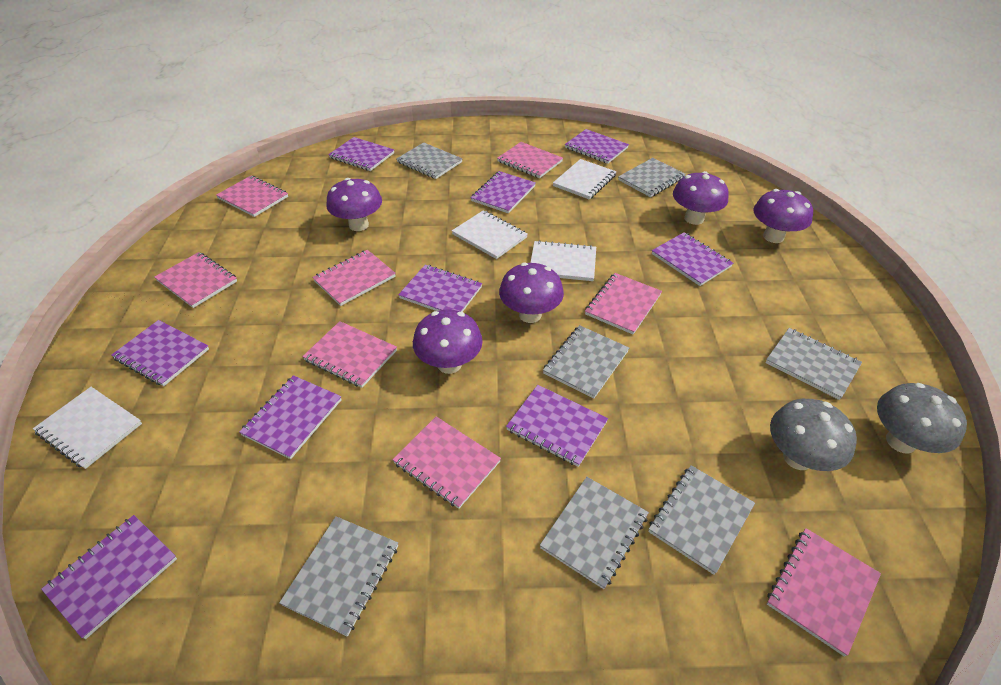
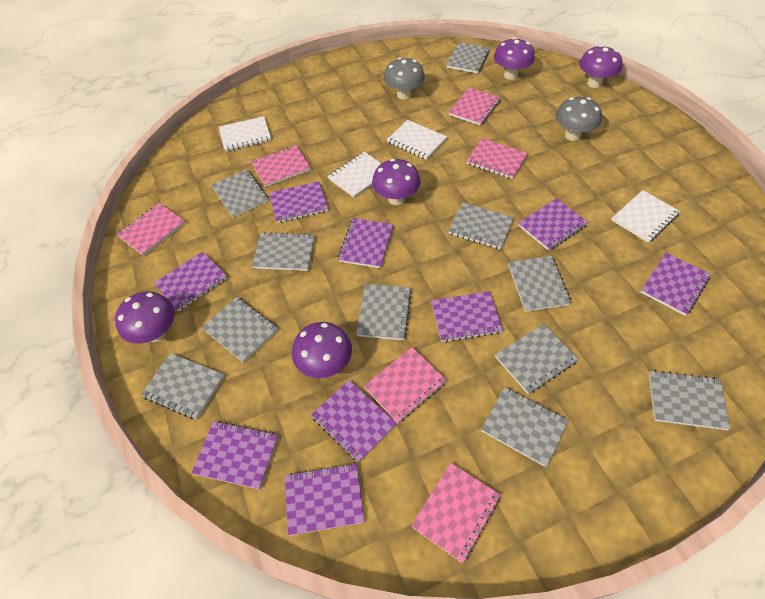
grey notebook: 7 -> 11
pink notebook: 8 -> 6

